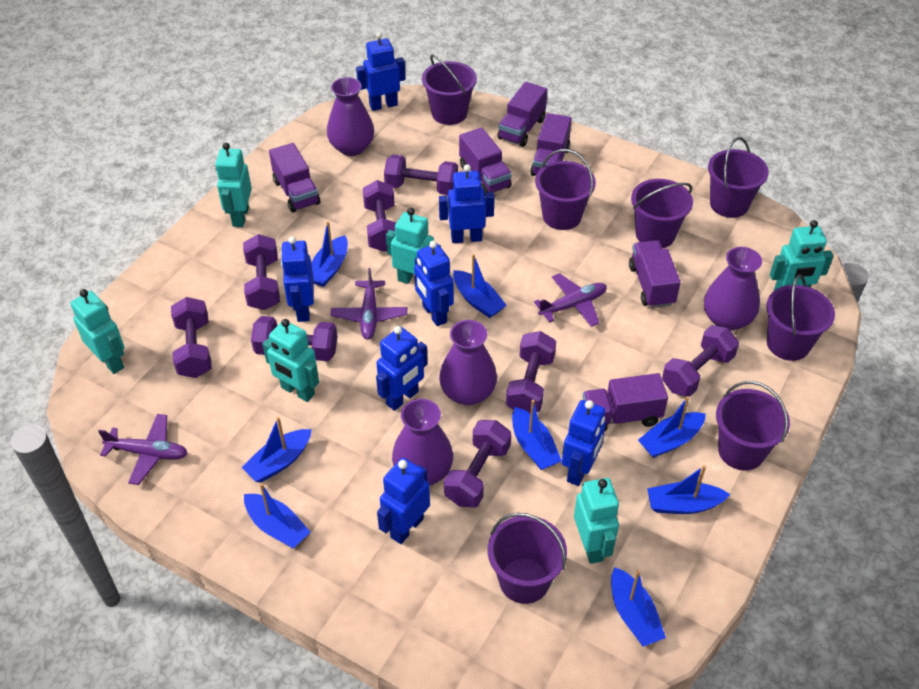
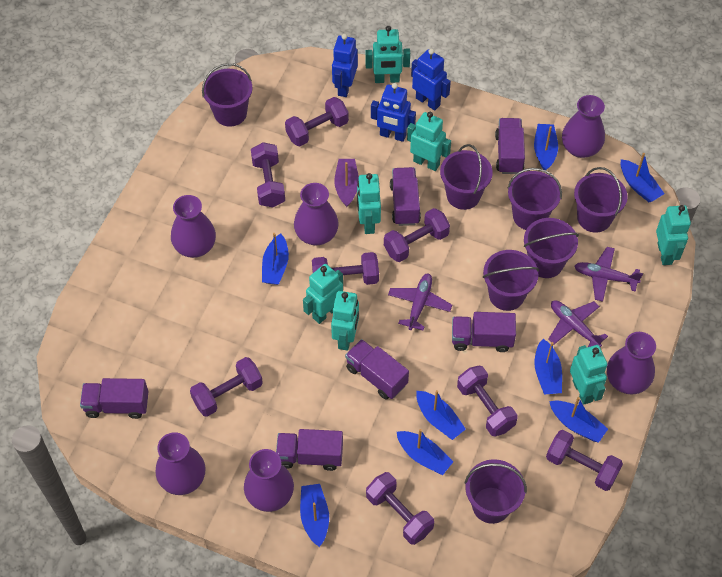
blue robot: 7 -> 3
purple boat: 0 -> 1
purple vase: 4 -> 6
turquoise robot: 6 -> 7

